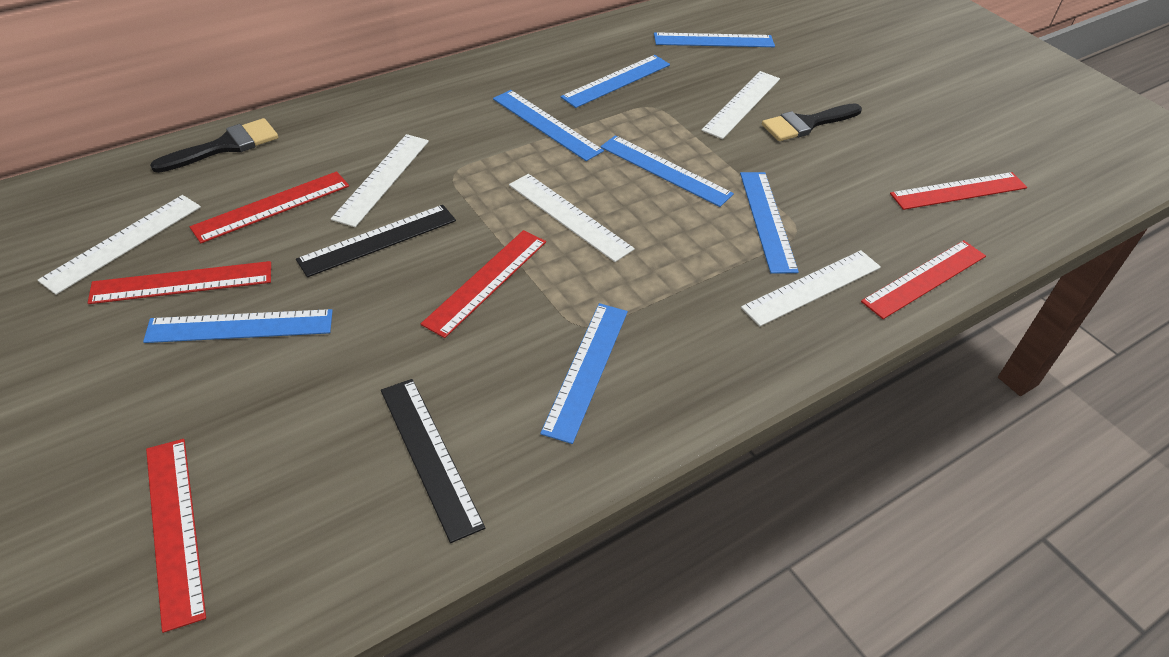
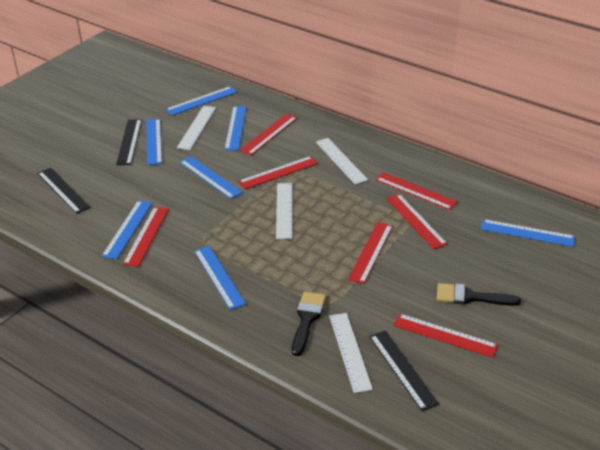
black ruler: 2 -> 3
red ruler: 6 -> 7
white ruler: 5 -> 4

